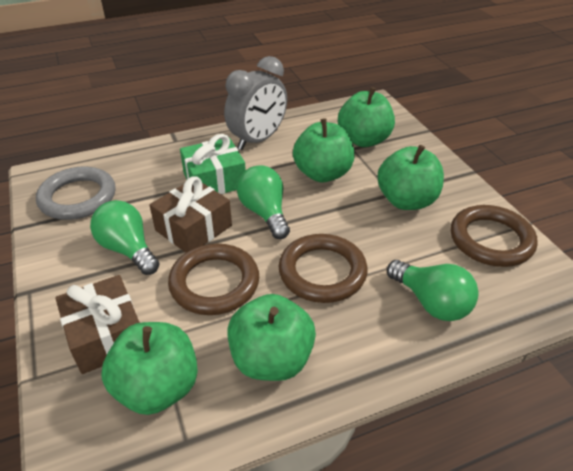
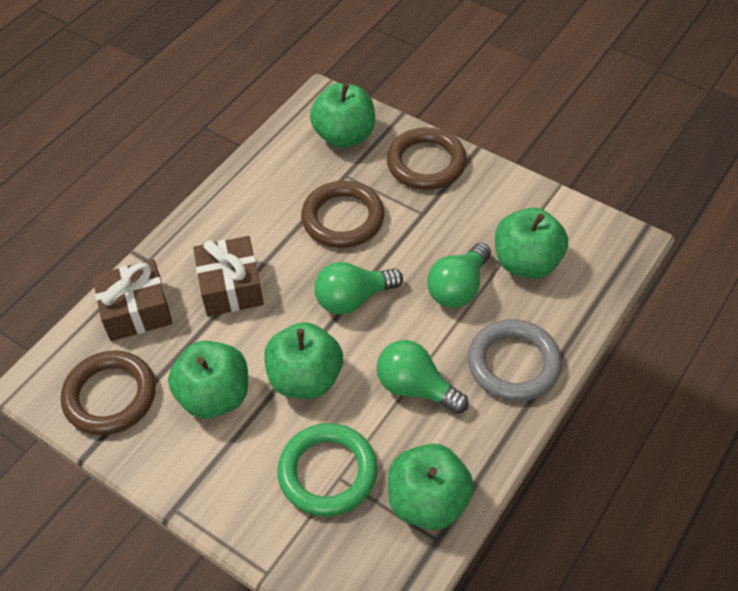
green gift: 1 -> 0
green ring: 0 -> 1
grey clock: 1 -> 0

